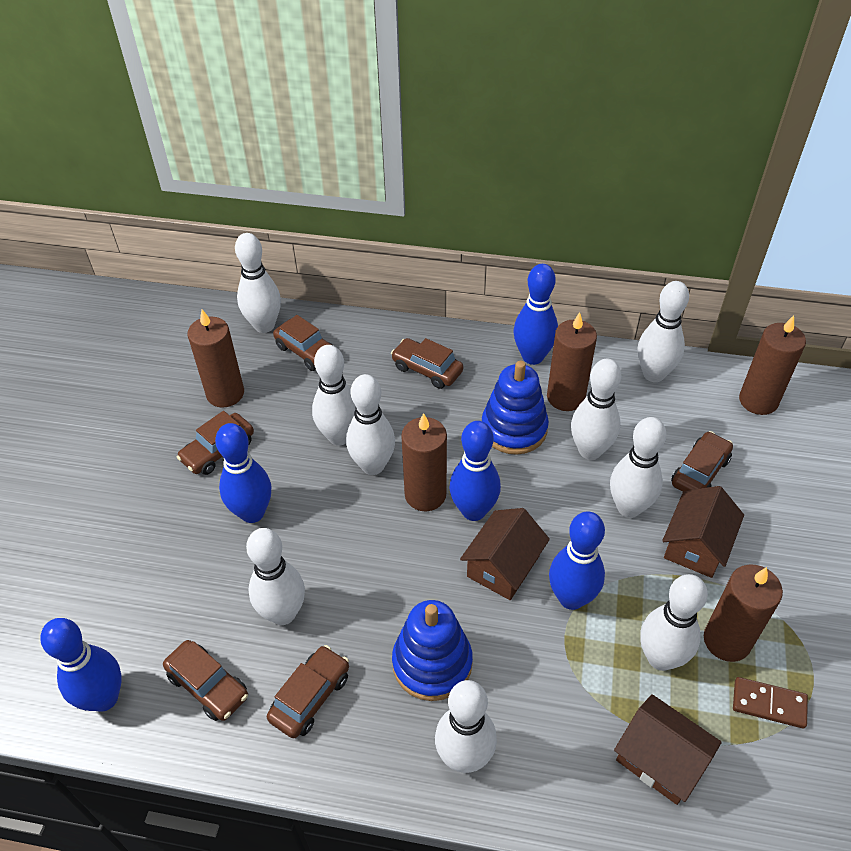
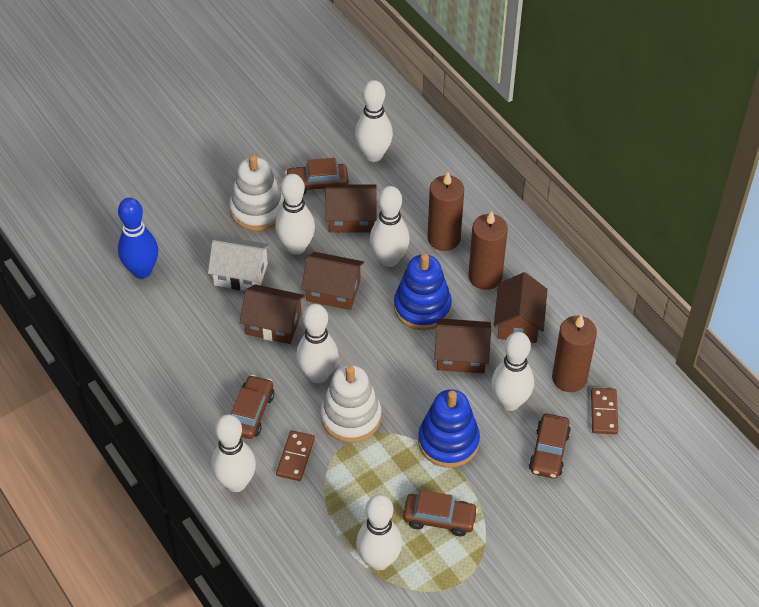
blue bowling pin: 5 -> 1
brown candle: 5 -> 3
brown car: 6 -> 4
brown domino: 1 -> 2
brown house: 3 -> 5
white bowling pin: 9 -> 7
white house: 0 -> 1
white stacking toy: 0 -> 2

